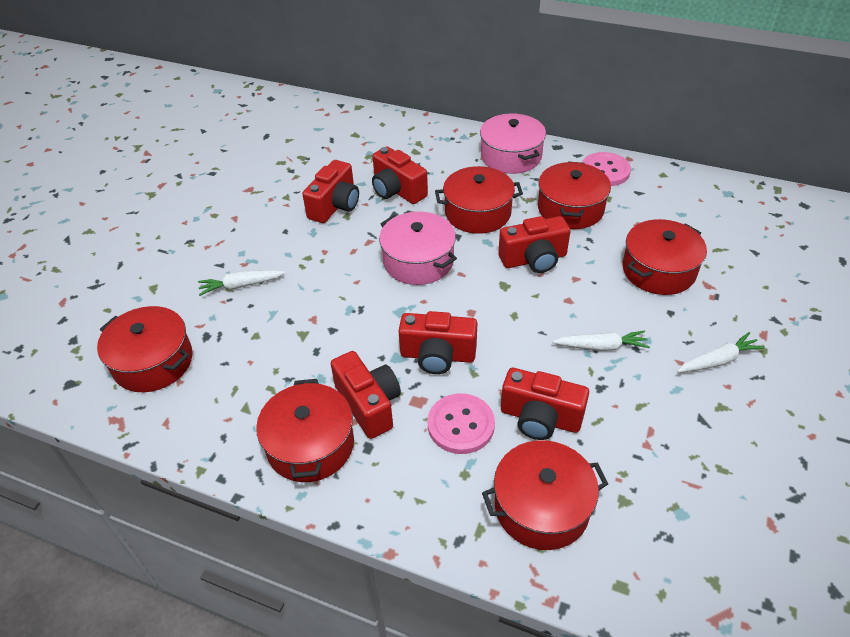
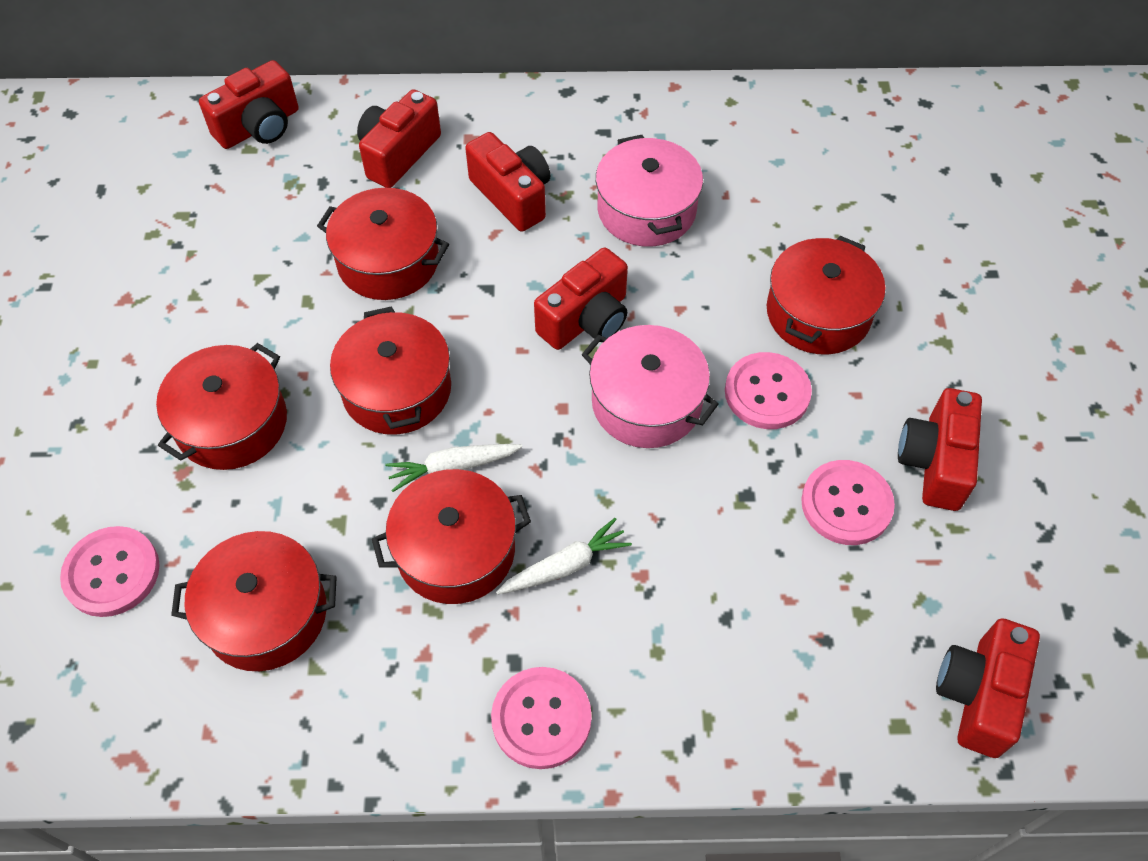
pink button: 2 -> 4
white carrot: 3 -> 2

